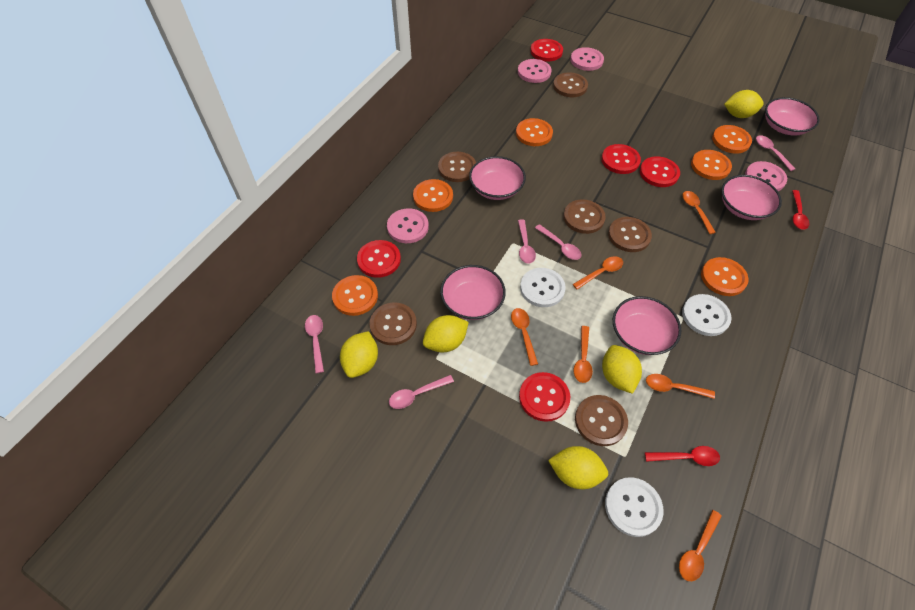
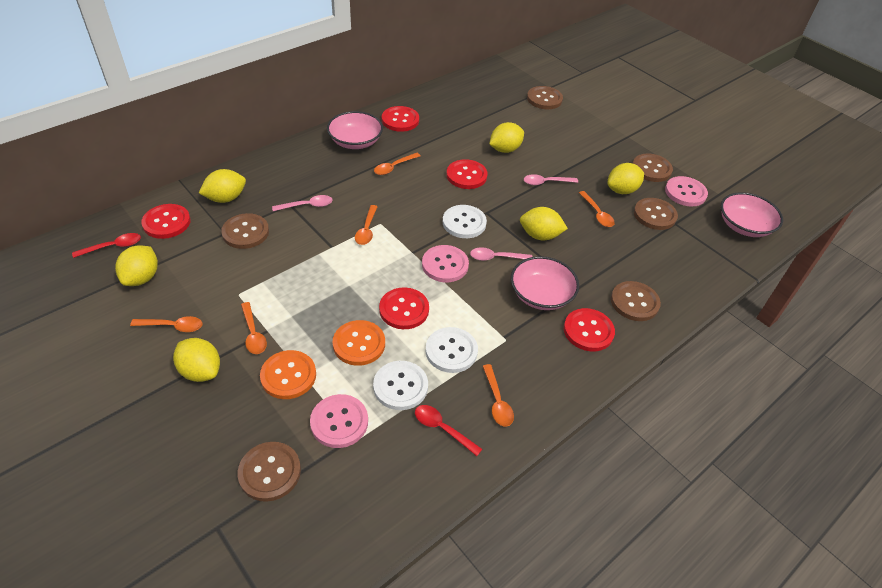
orange button: 6 -> 2
pink bowl: 5 -> 3
pink button: 4 -> 3
pink spoon: 5 -> 3
yellow lemon: 5 -> 6

